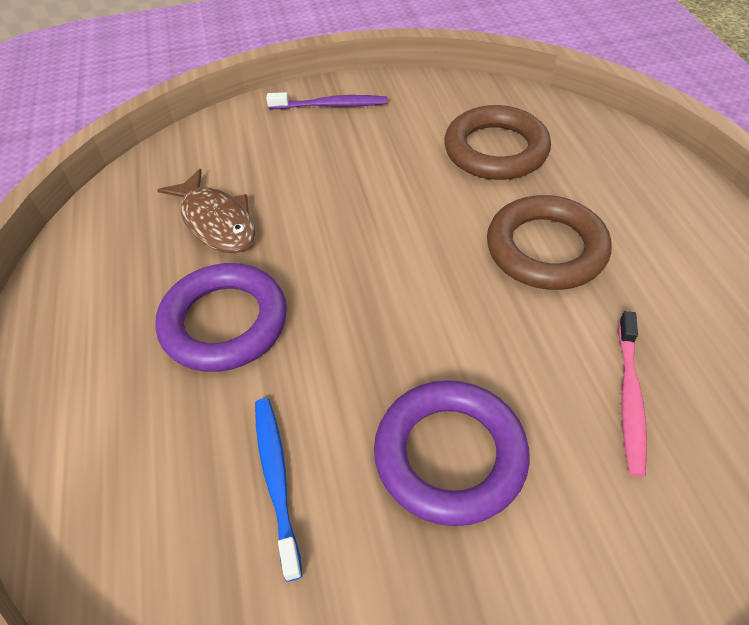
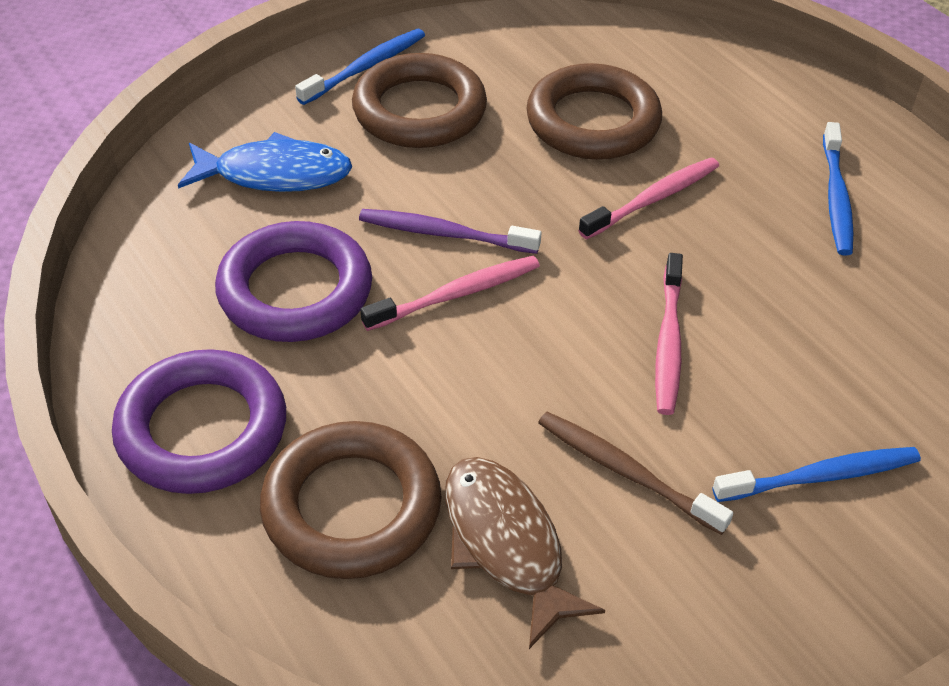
blue fish: 0 -> 1
blue toothbrush: 1 -> 3
brown ring: 2 -> 3
brown toothbrush: 0 -> 1
pink toothbrush: 1 -> 3

